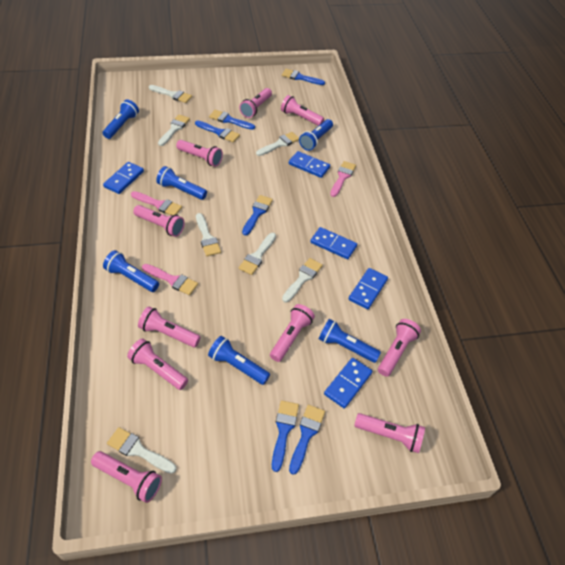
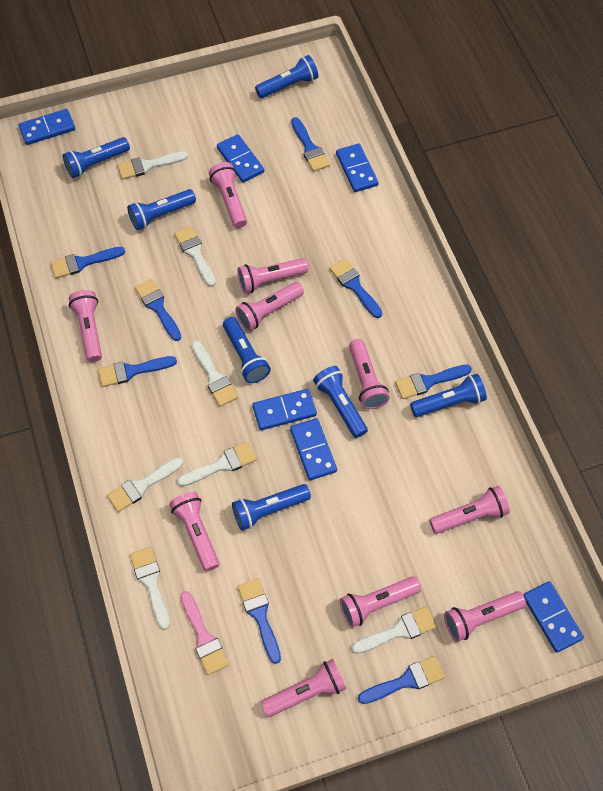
blue brush: 6 -> 8
blue domino: 5 -> 6
blue flashlight: 6 -> 7
pink brush: 3 -> 1

